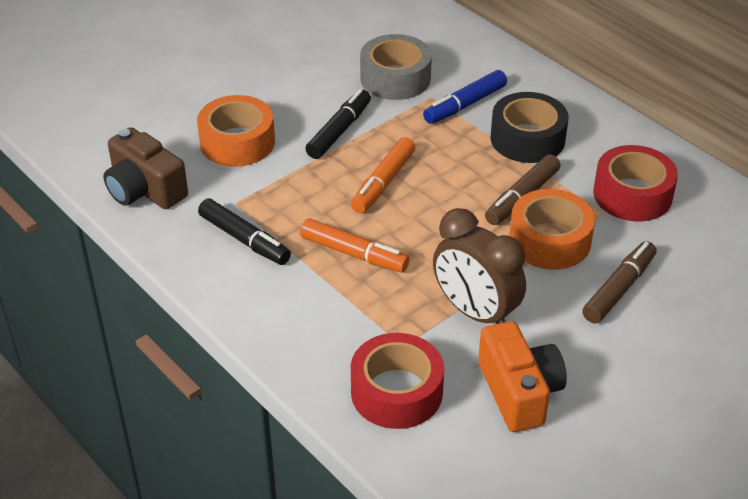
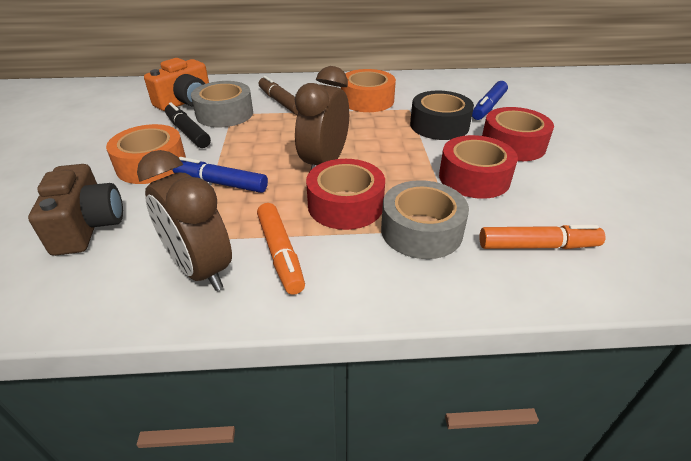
black marker: 2 -> 1
blue marker: 1 -> 2
brown clock: 1 -> 2
brown marker: 2 -> 1
grey tape: 1 -> 2
red tape: 2 -> 3

